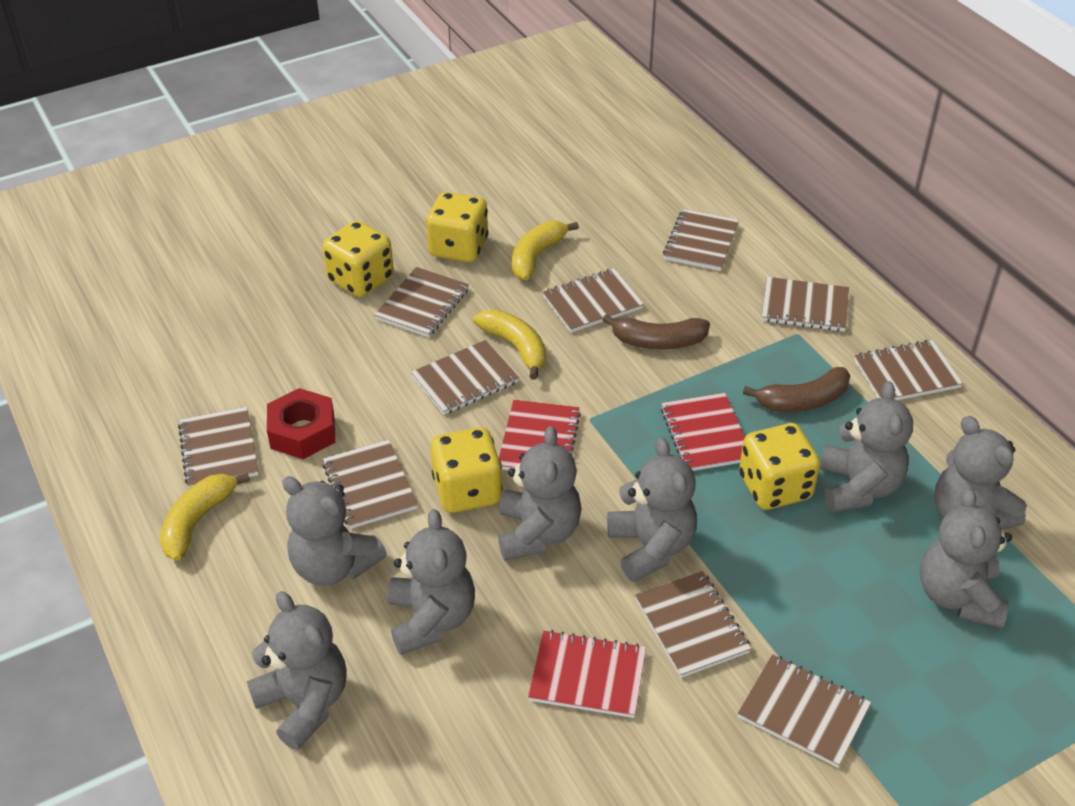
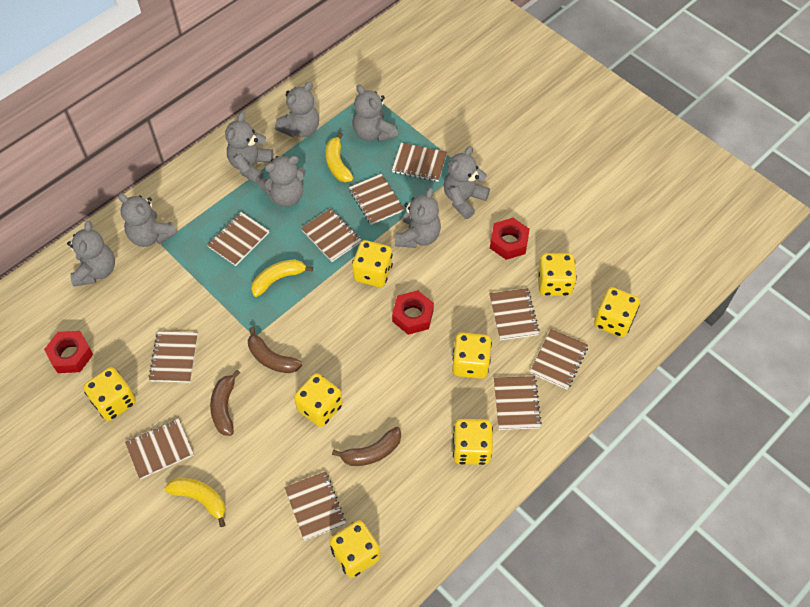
brown banana: 2 -> 3
red notebook: 3 -> 0
red nut: 1 -> 3
yellow dice: 4 -> 8

